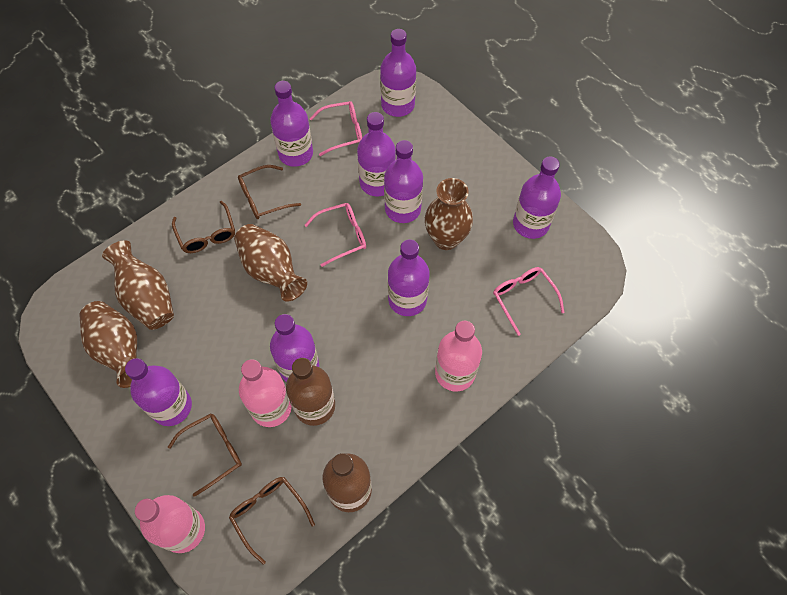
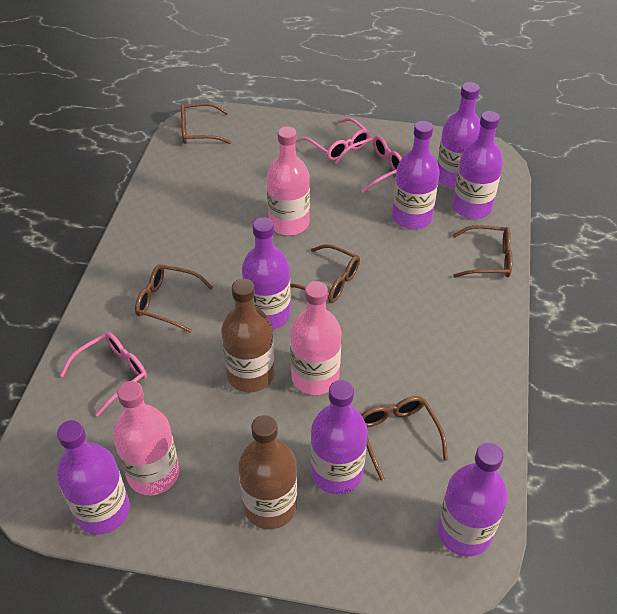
brown glasses: 4 -> 5
brown vase: 4 -> 0
purple bottle: 8 -> 7

